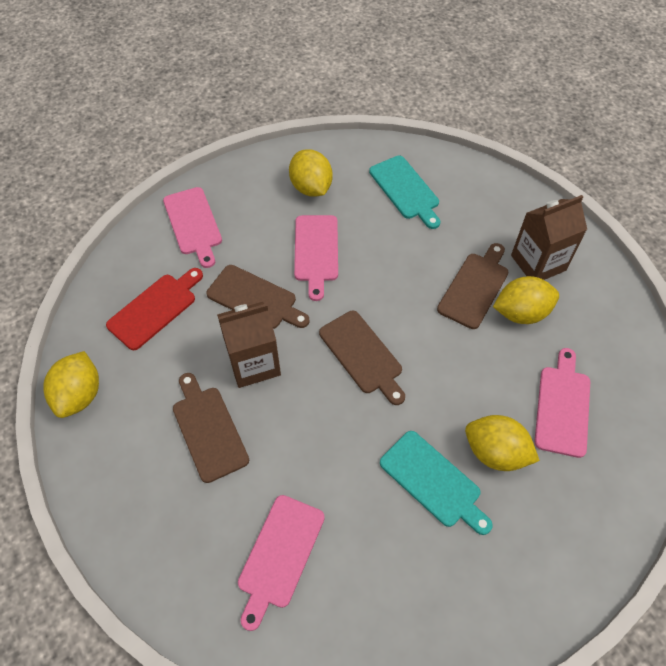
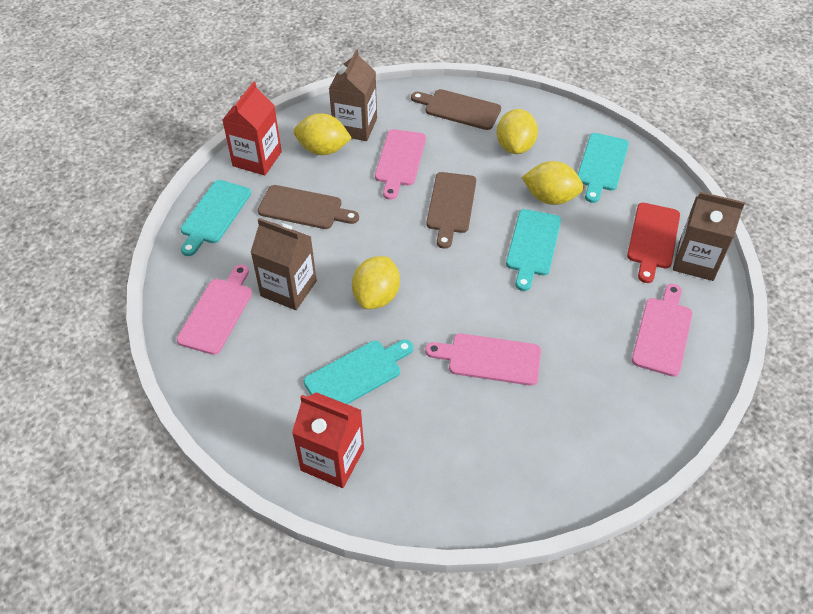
brown carton: 2 -> 3
brown cutting board: 4 -> 3
red carton: 0 -> 2
turquoise cutting board: 2 -> 4

